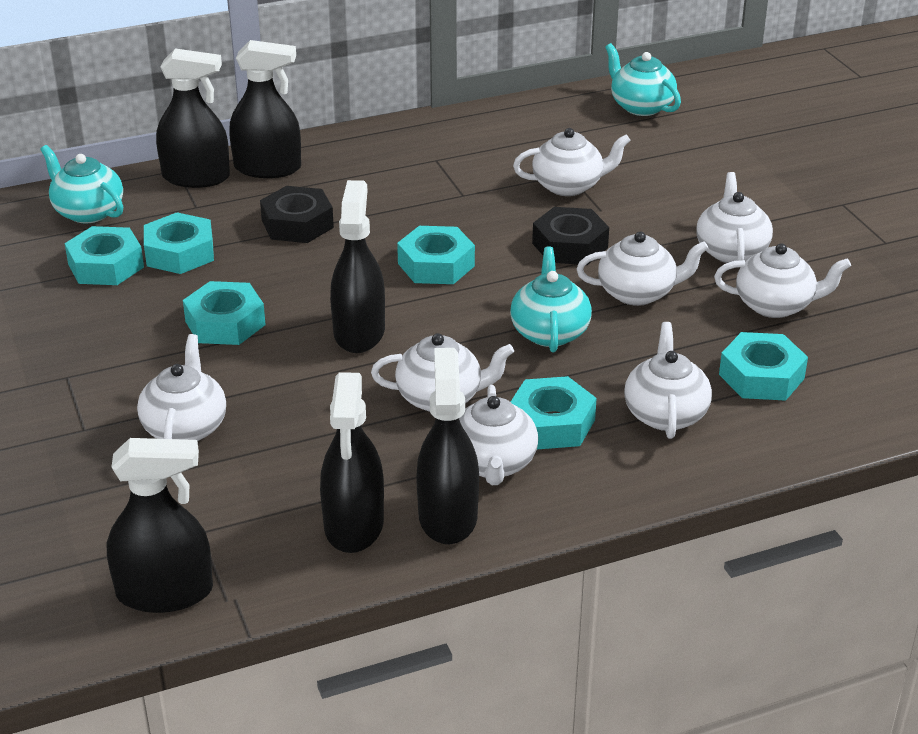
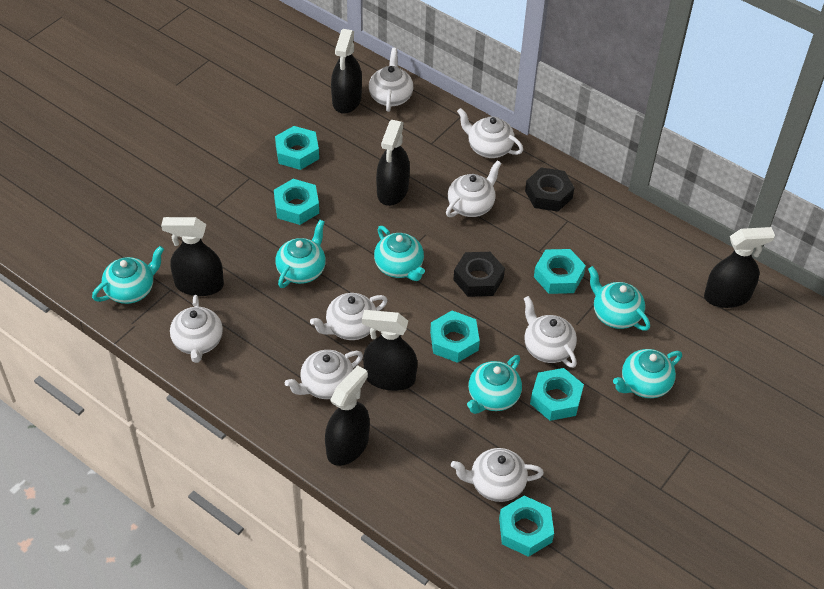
turquoise teapot: 3 -> 6

